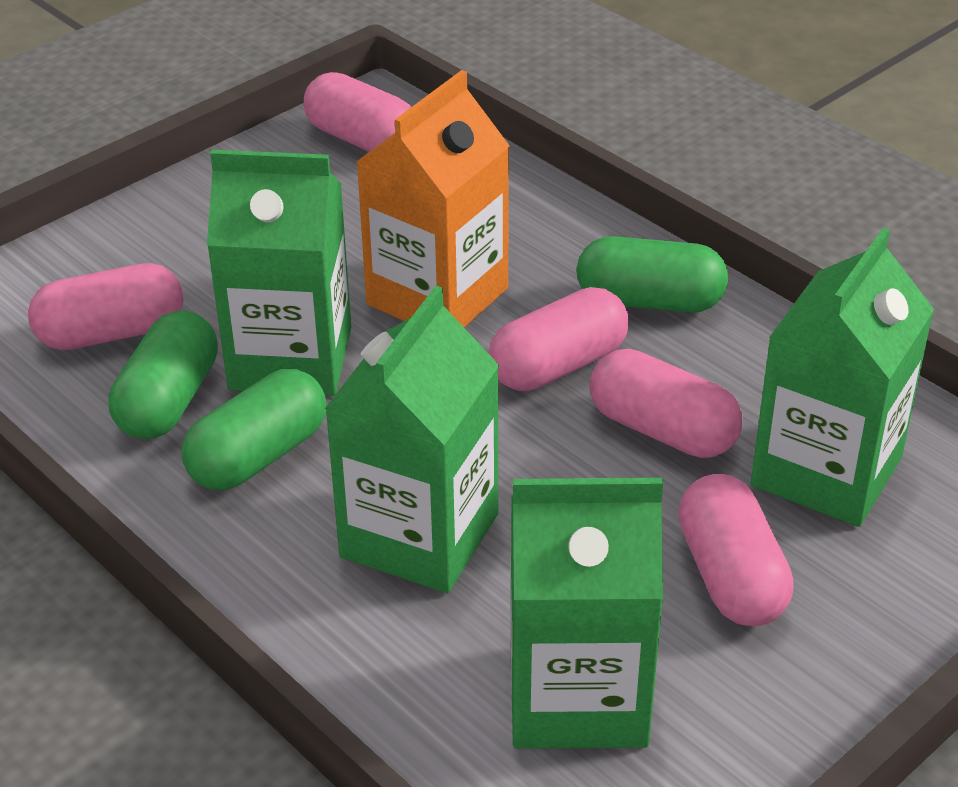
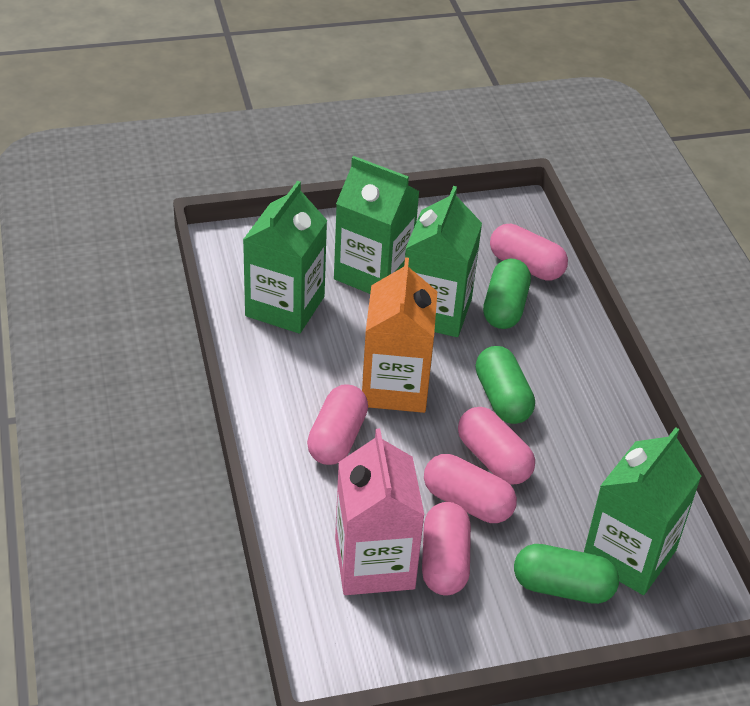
pink carton: 0 -> 1

